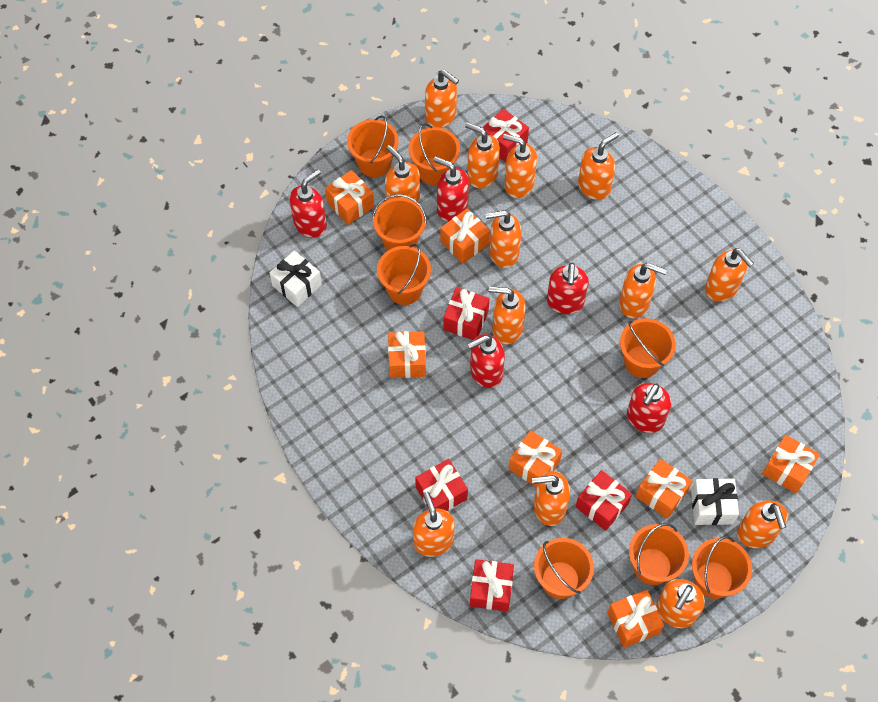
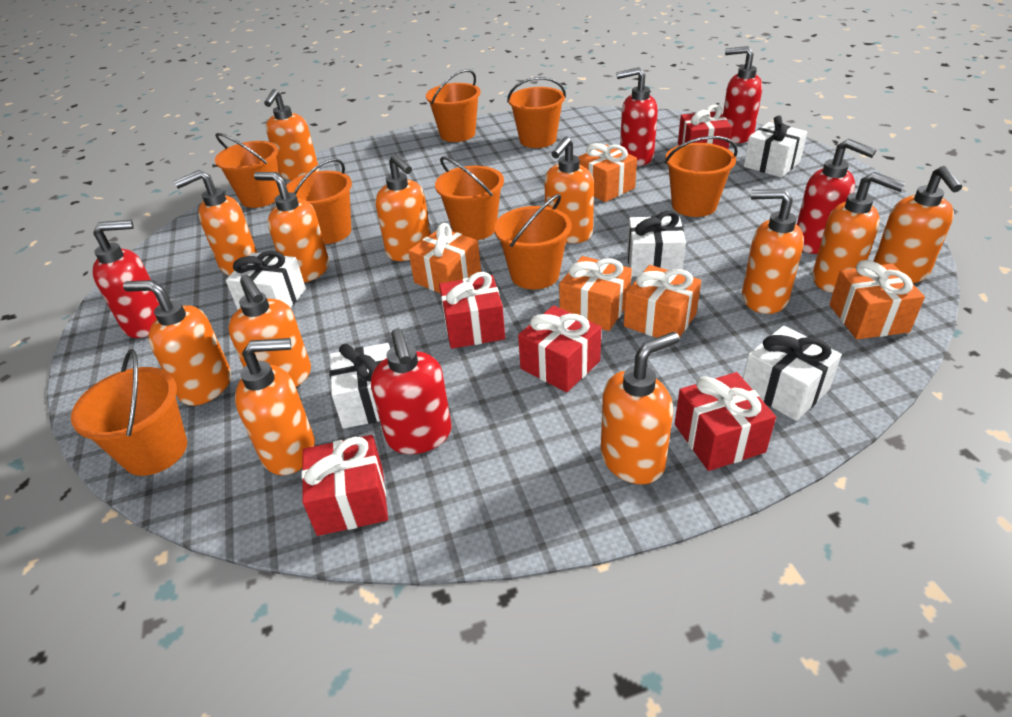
orange gift: 7 -> 5
orange soap dispenser: 13 -> 12
white gift: 2 -> 5

